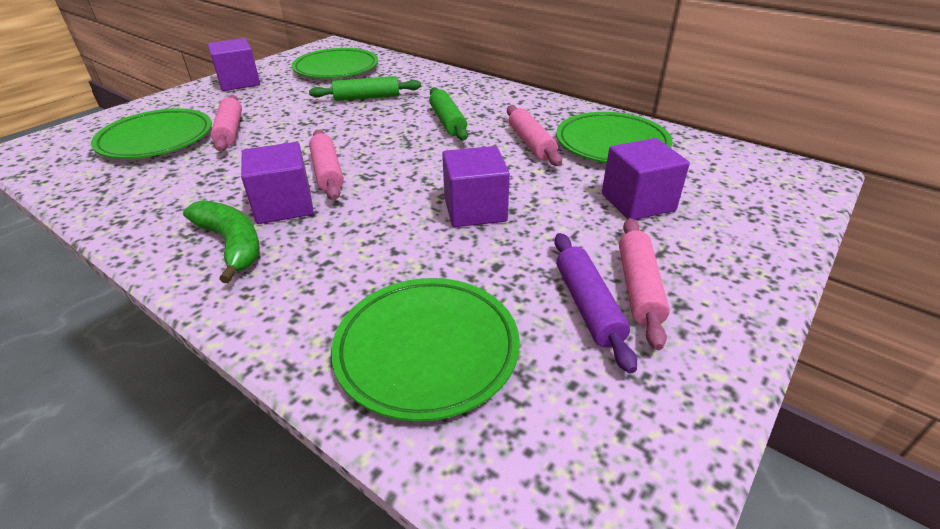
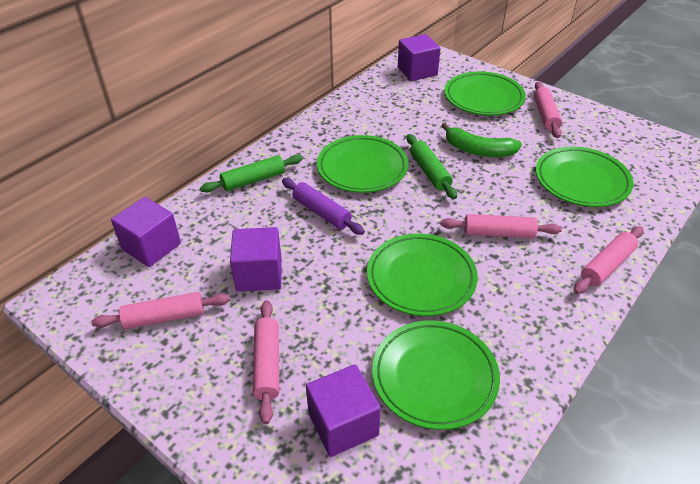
green plate: 4 -> 5
pink rolling pin: 4 -> 5

